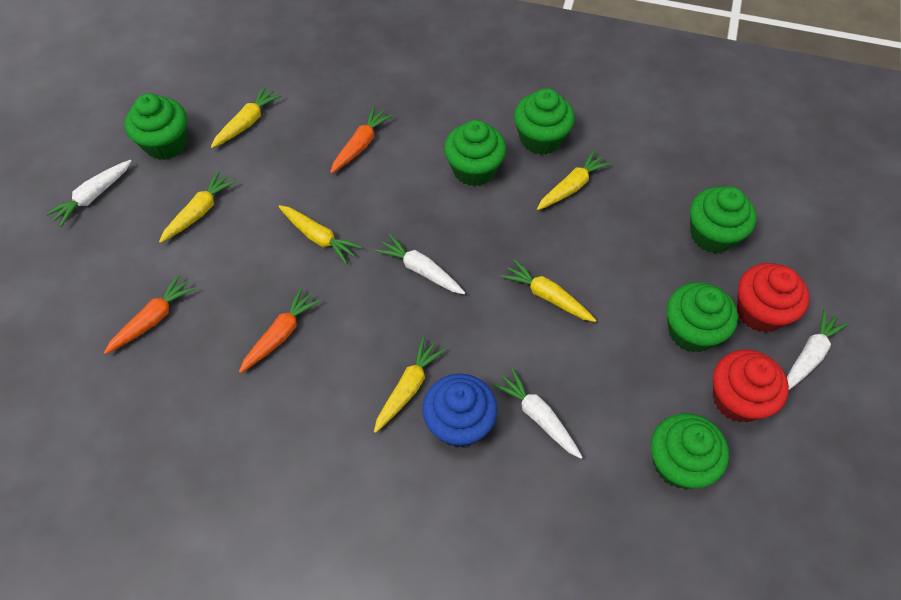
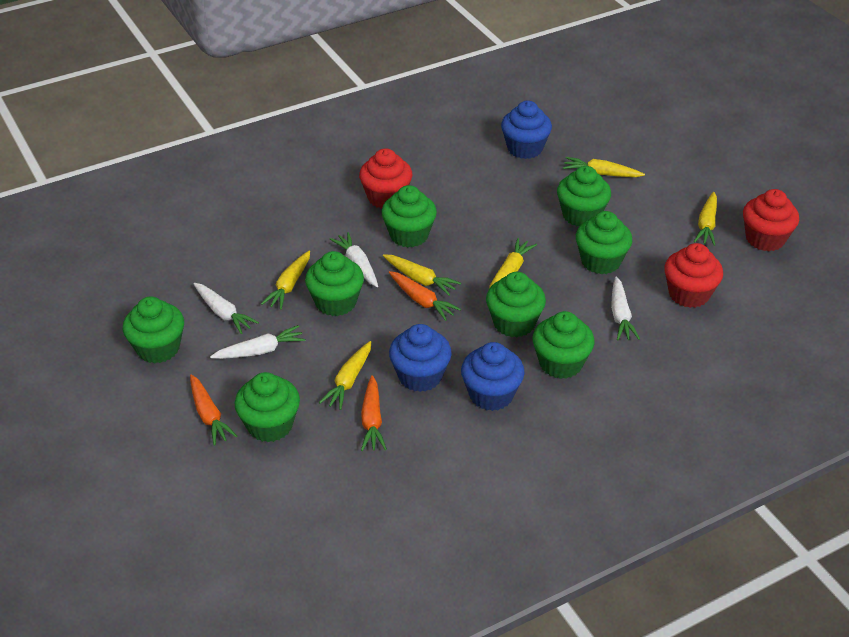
blue cupcake: 1 -> 3
green cupcake: 6 -> 8
red cupcake: 2 -> 3

